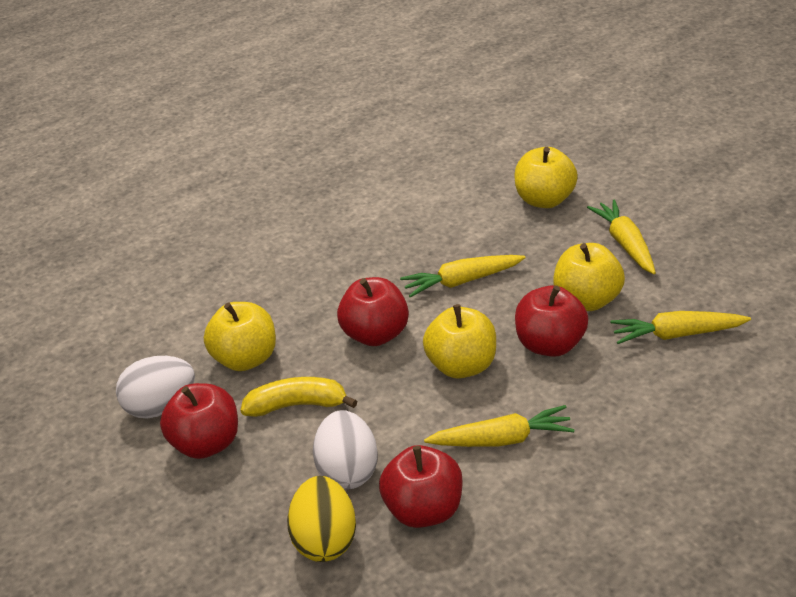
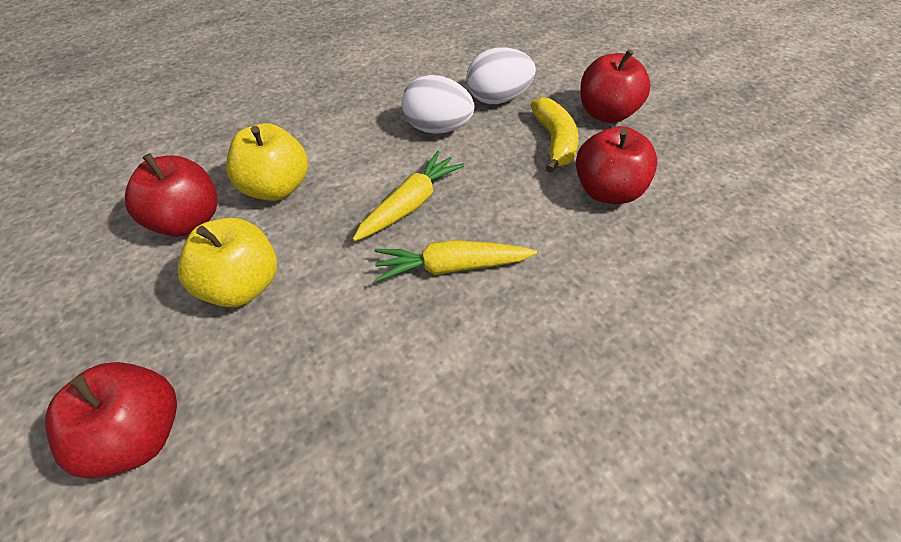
yellow apple: 4 -> 2
yellow carrot: 4 -> 2
yellow egg: 1 -> 0

